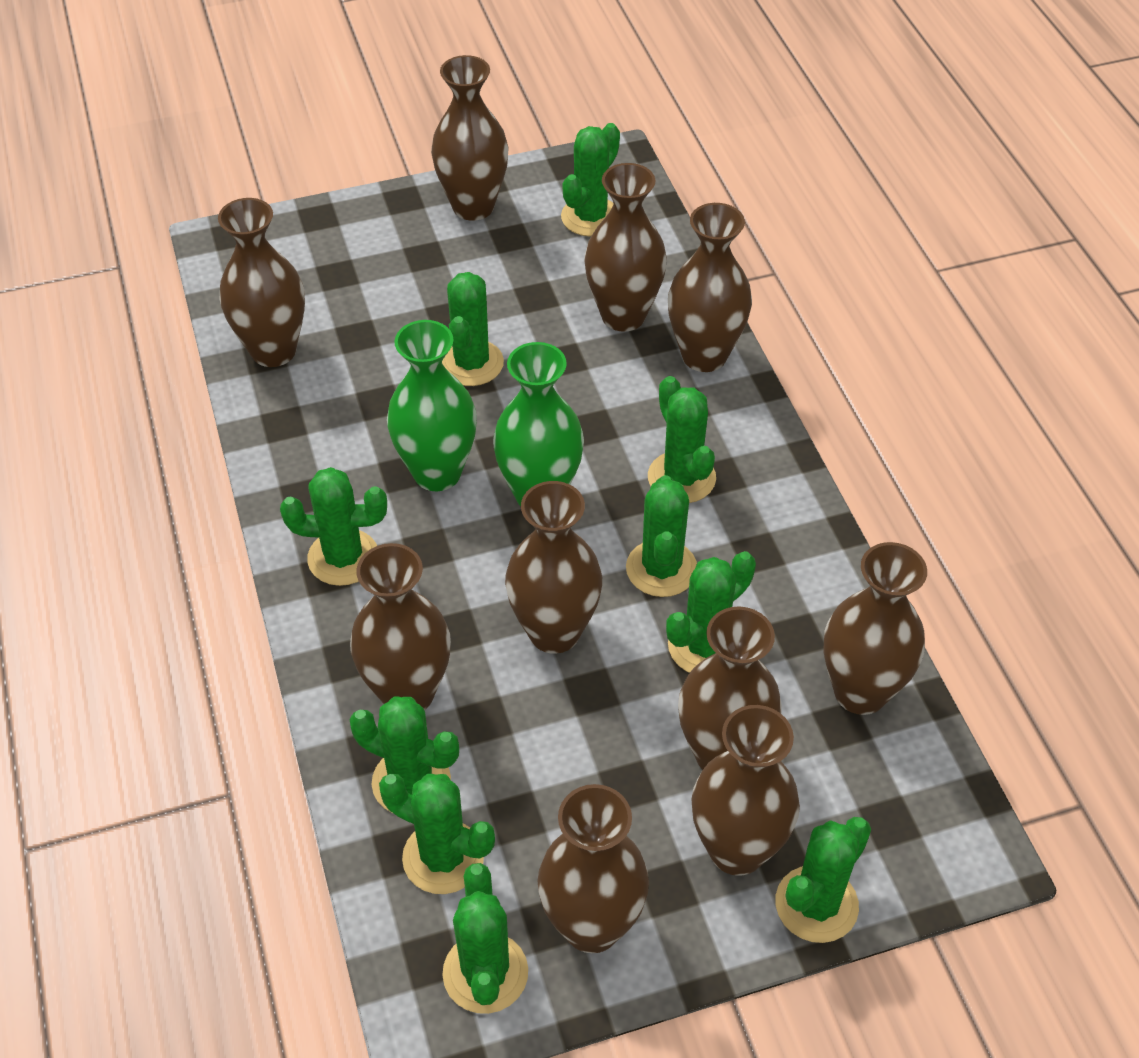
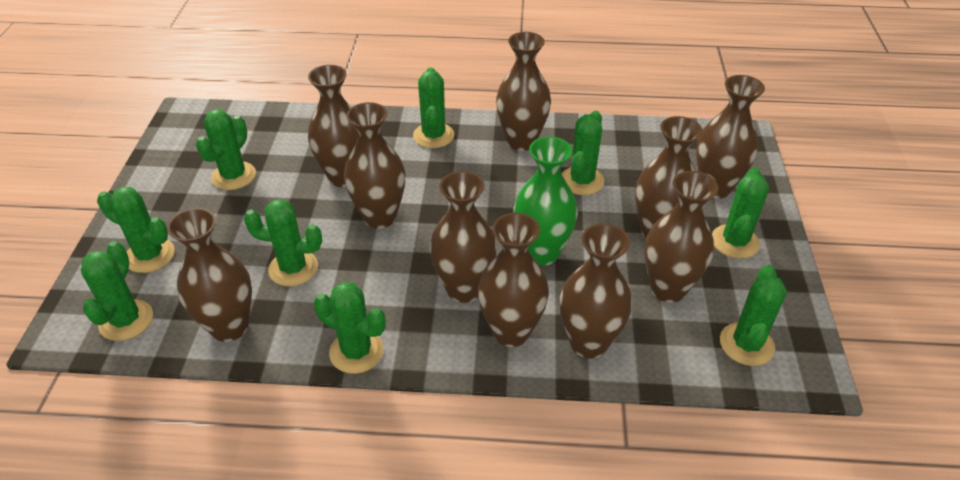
green cactus: 10 -> 9
green vase: 2 -> 1

